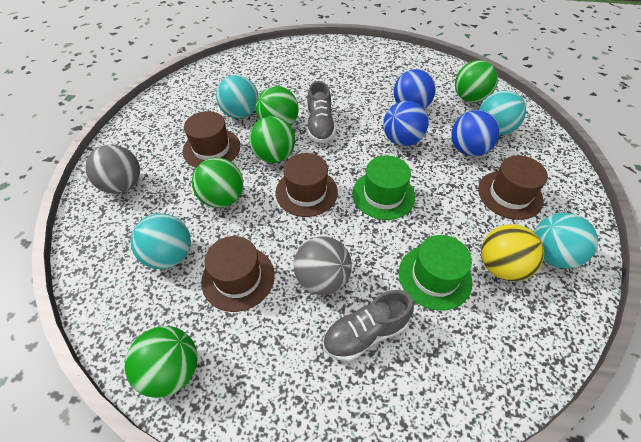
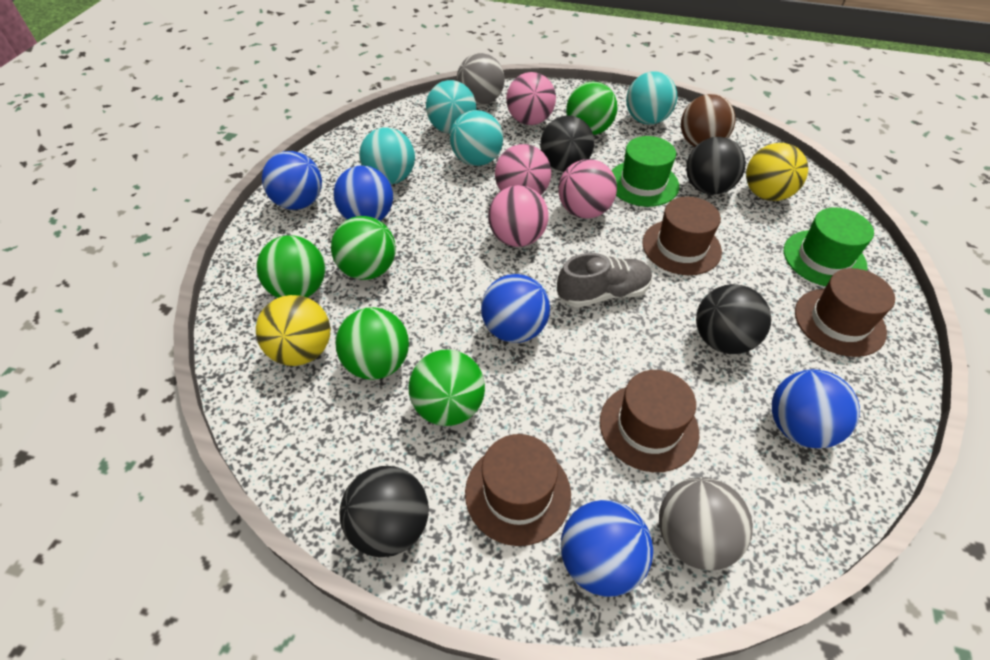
black ball: 0 -> 4
blue ball: 3 -> 5
brown ball: 0 -> 1
grey shoe: 2 -> 1
pink ball: 0 -> 4
yellow ball: 1 -> 2

